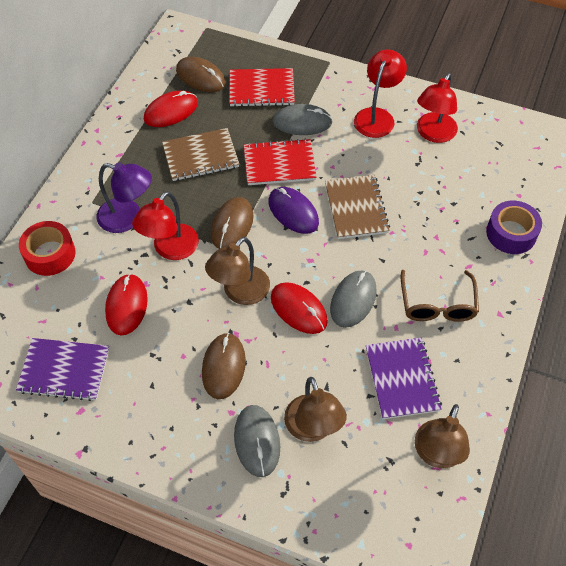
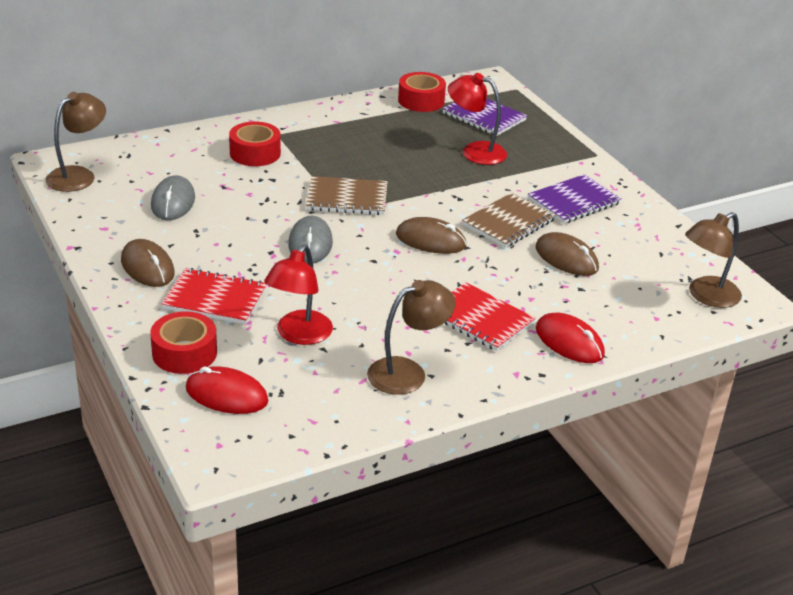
brown glasses: 1 -> 0
grey mouse: 3 -> 2
purple lamp: 1 -> 0
purple mouse: 1 -> 0
purple tape: 1 -> 0
red lamp: 3 -> 2
red mouse: 3 -> 2
red tape: 1 -> 3

